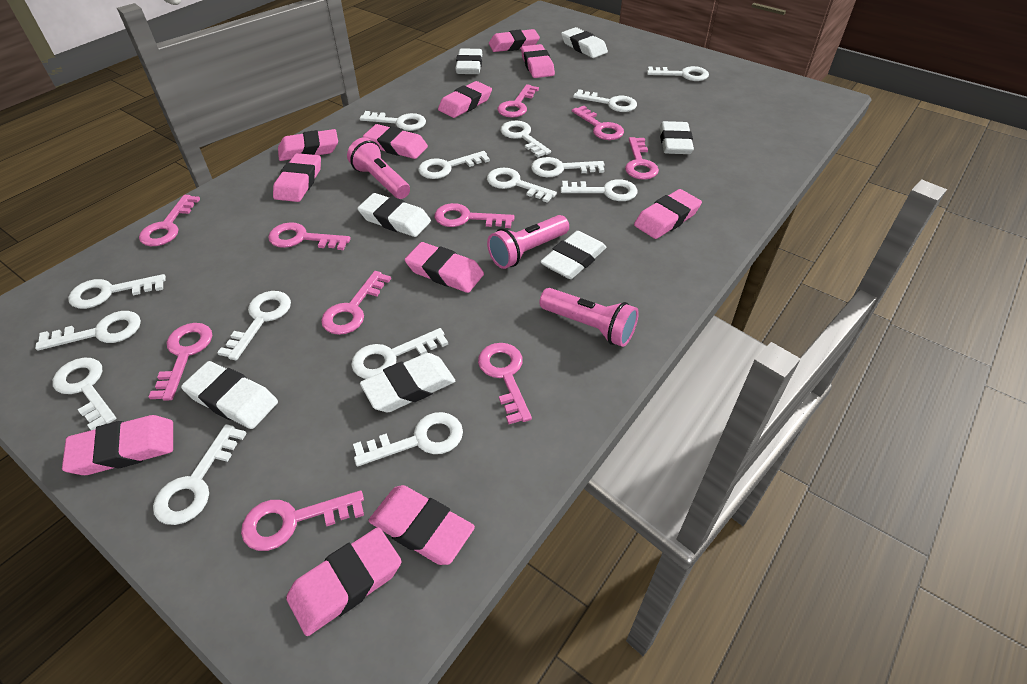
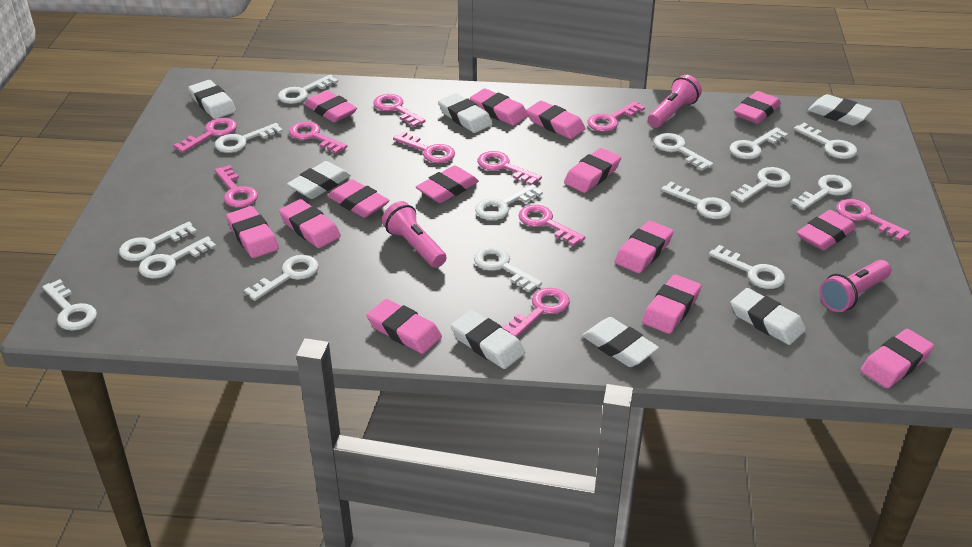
pink eraser: 11 -> 14

